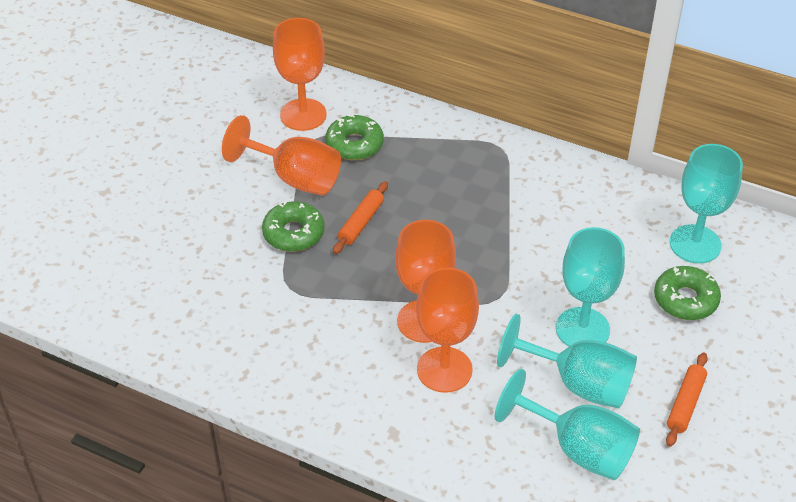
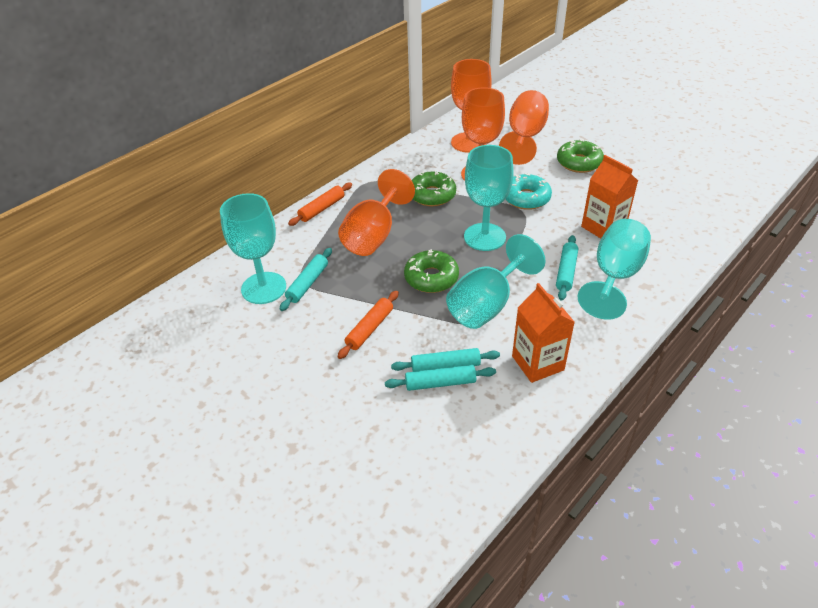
orange carton: 0 -> 2
turquoise donut: 0 -> 1
turquoise rolling pin: 0 -> 4

